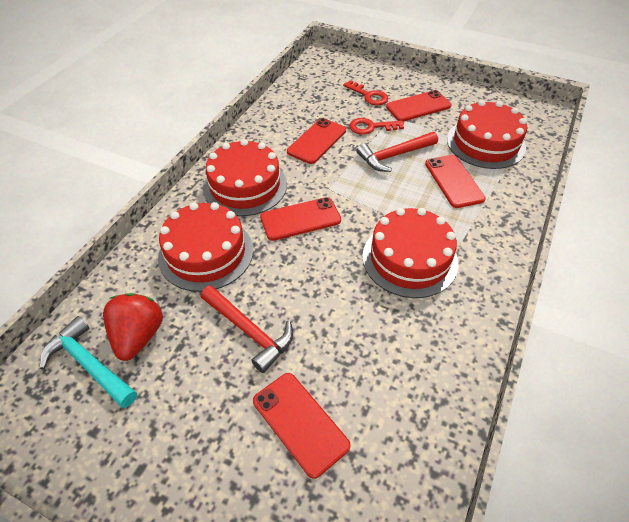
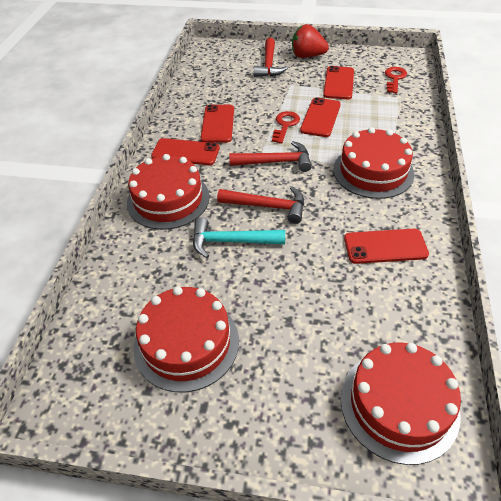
red hammer: 2 -> 3

